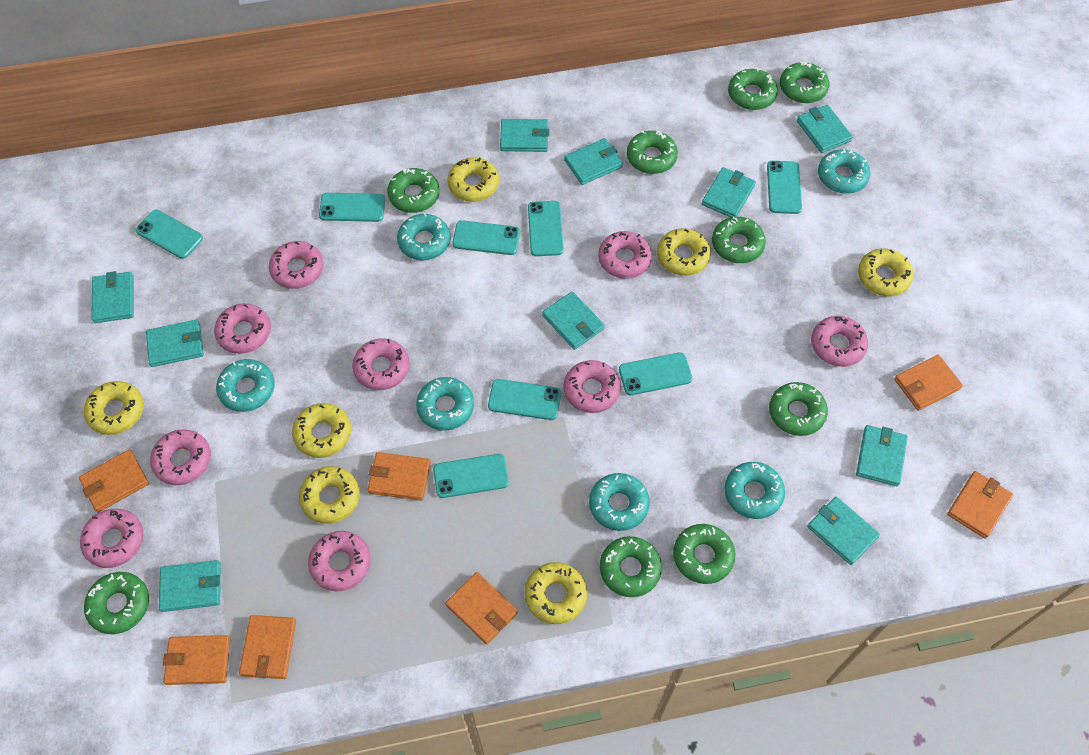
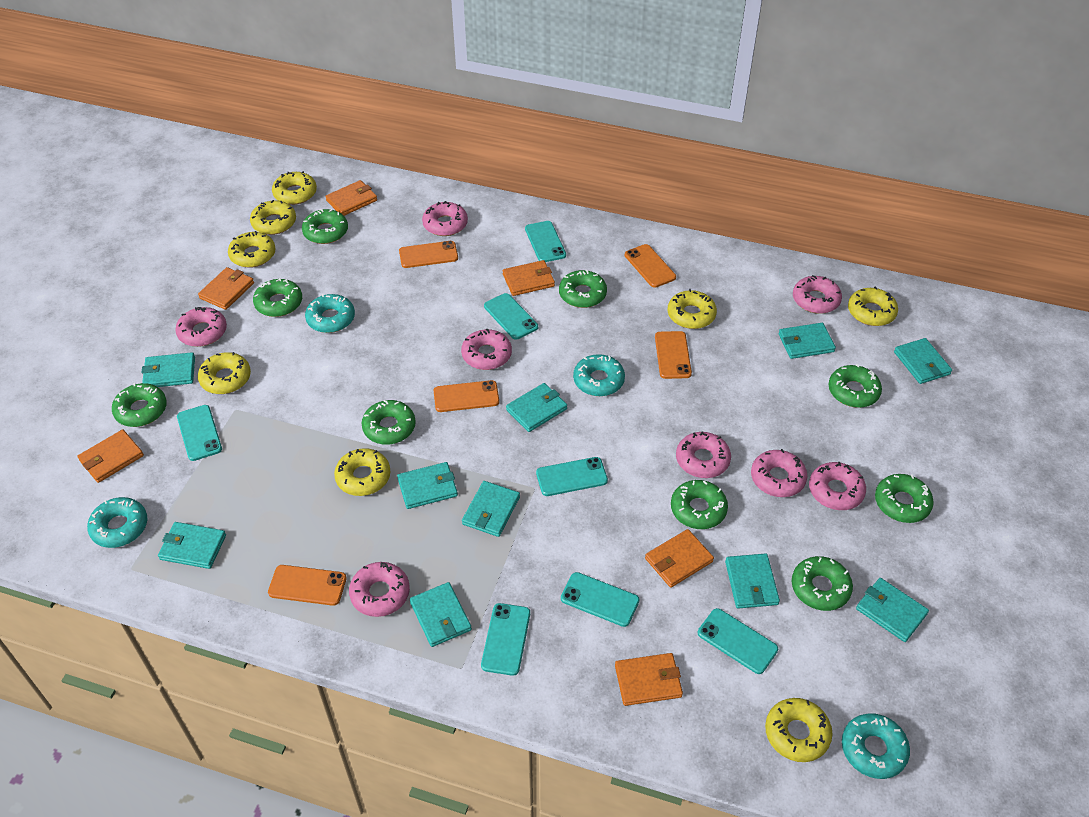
orange phone: 0 -> 5
orange wallet: 7 -> 6
pink donut: 9 -> 8
turquoise donut: 6 -> 4
turquoise phone: 8 -> 7
yellow donut: 7 -> 8

